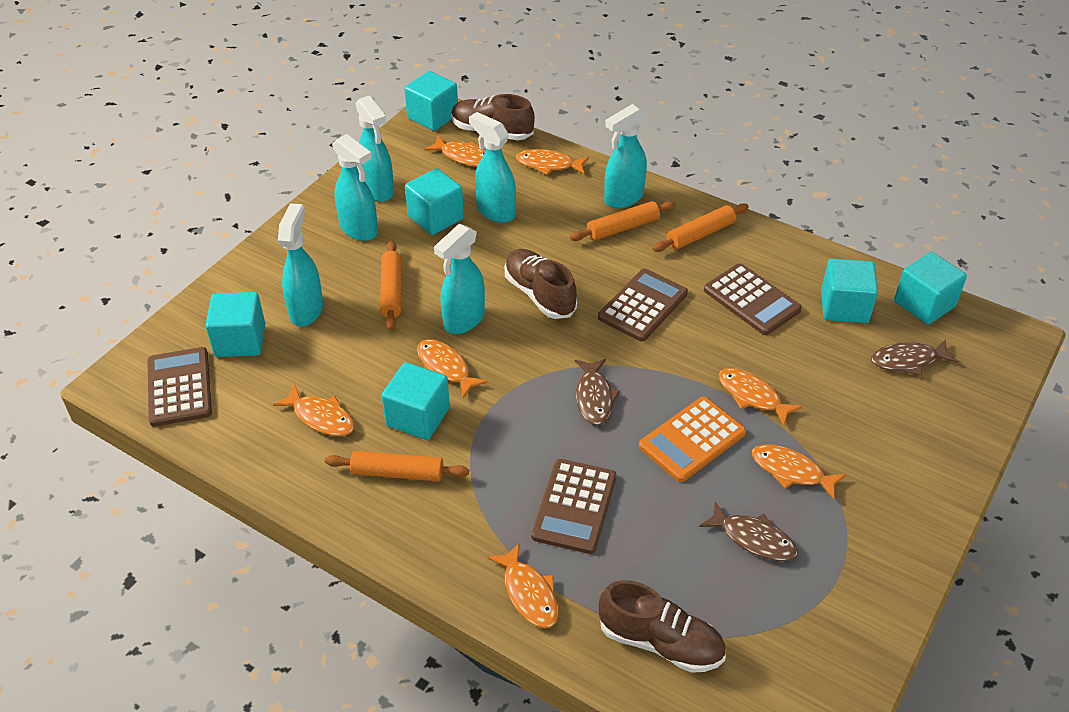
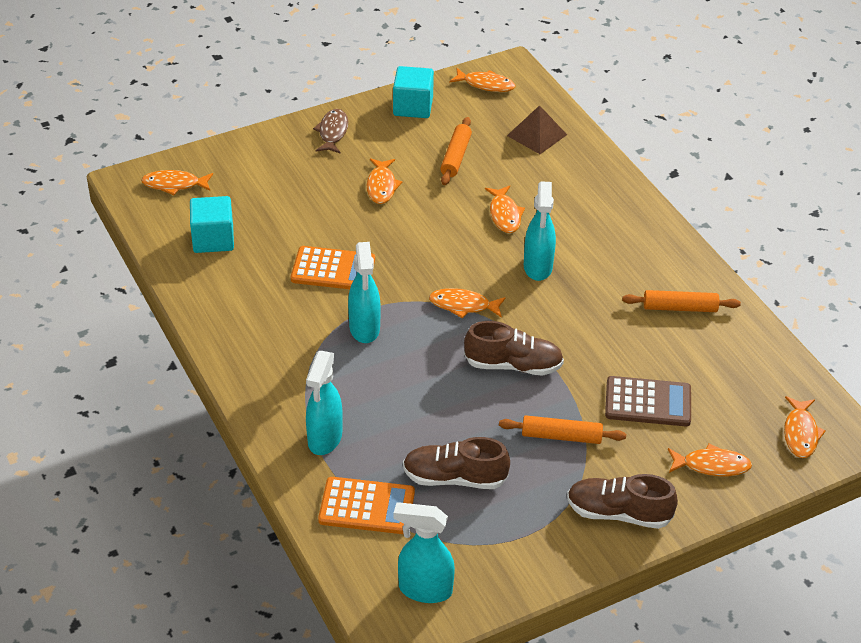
brown calculator: 4 -> 1
brown fish: 3 -> 1
brown pyramid: 0 -> 1
orange calculator: 1 -> 2
orange rolling pin: 4 -> 3
turquoise cube: 6 -> 2
turquoise spray bottle: 6 -> 4

